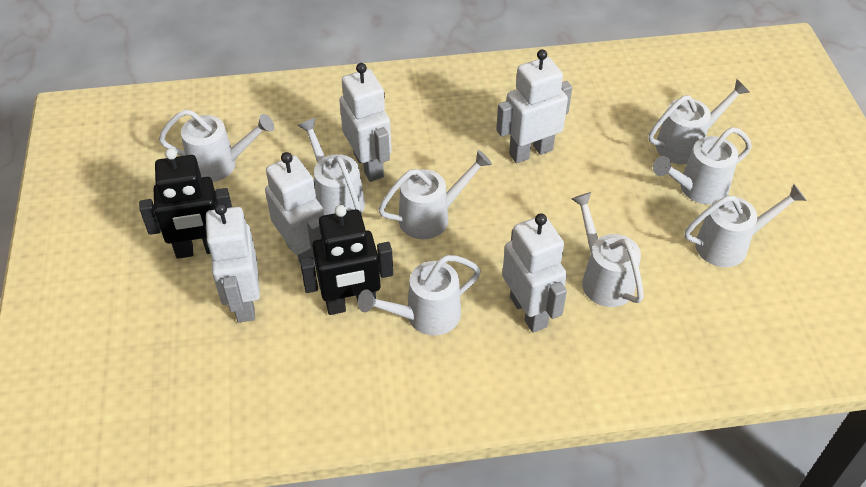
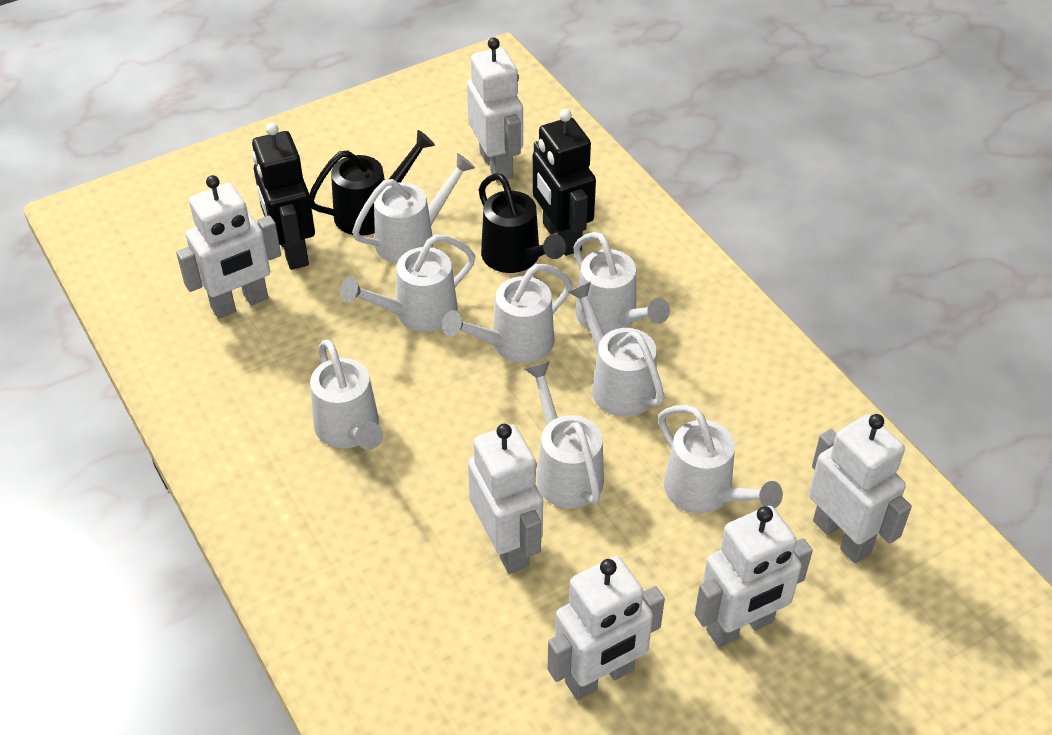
black watering can: 0 -> 2
white robot: 5 -> 6

